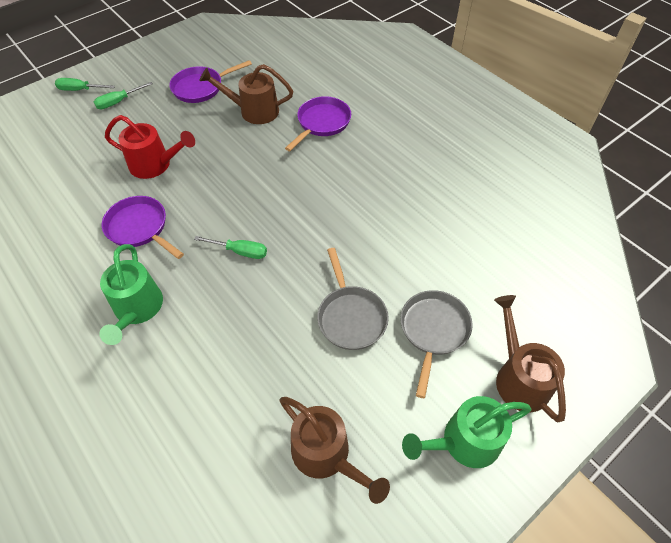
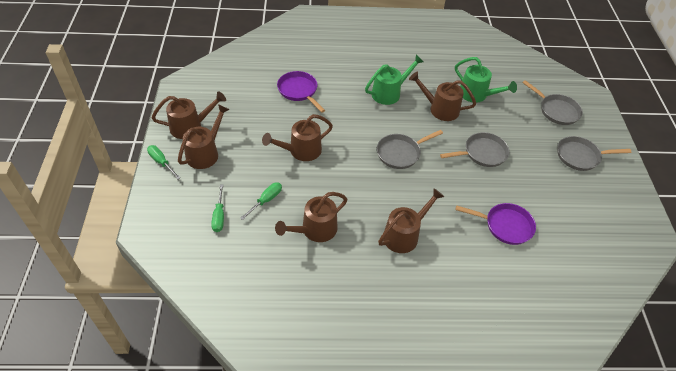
brown watering can: 3 -> 6
grey pan: 2 -> 4
purple pan: 3 -> 2
red watering can: 1 -> 0

